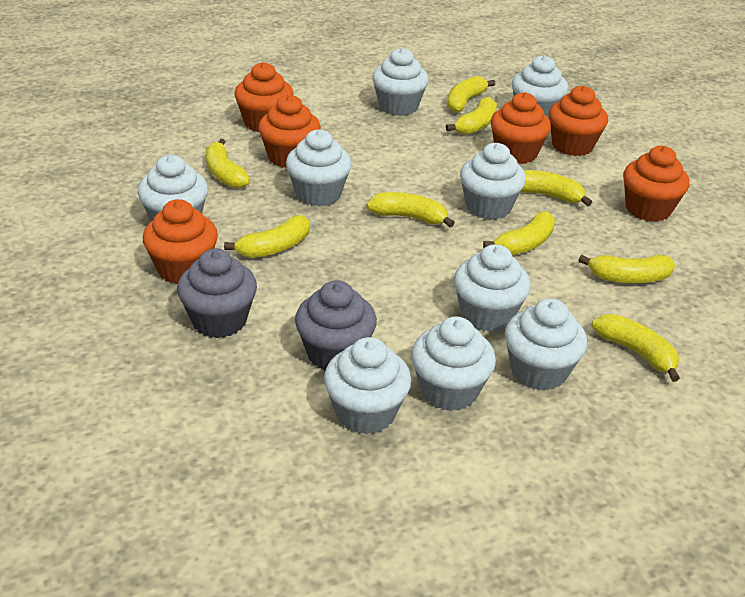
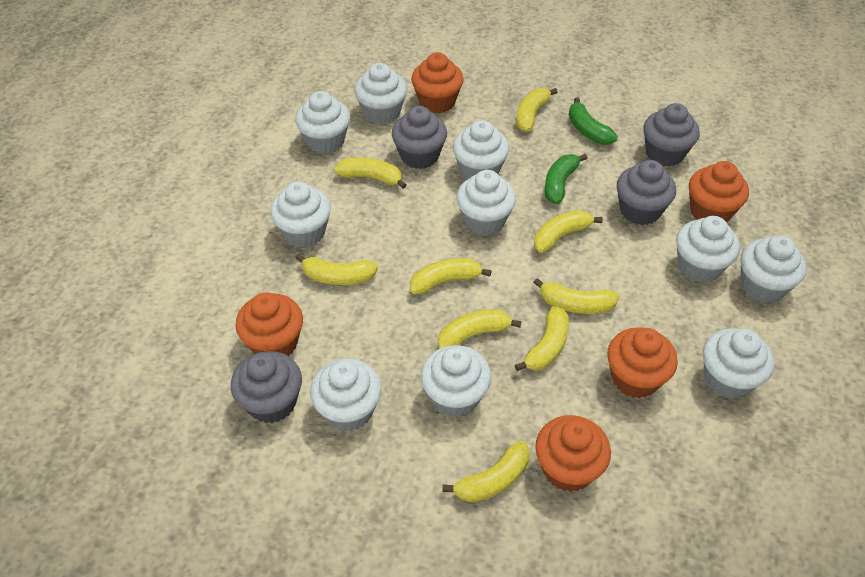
green banana: 0 -> 2
grey cupcake: 2 -> 4
orange cupcake: 6 -> 5
white cupcake: 9 -> 10

